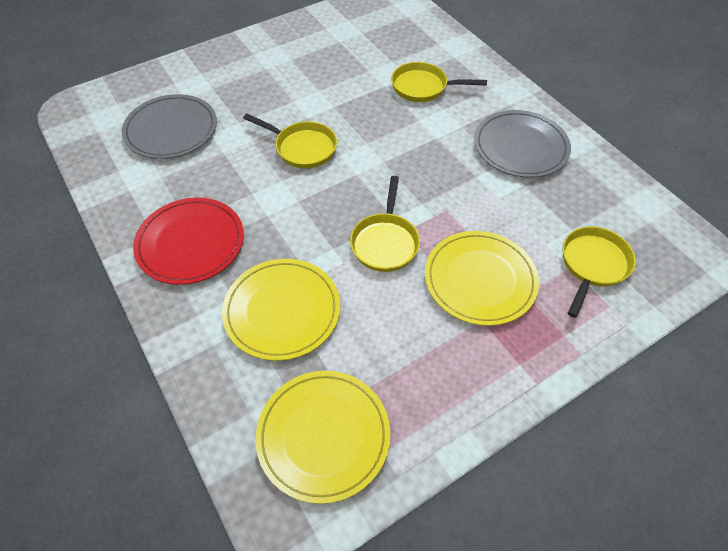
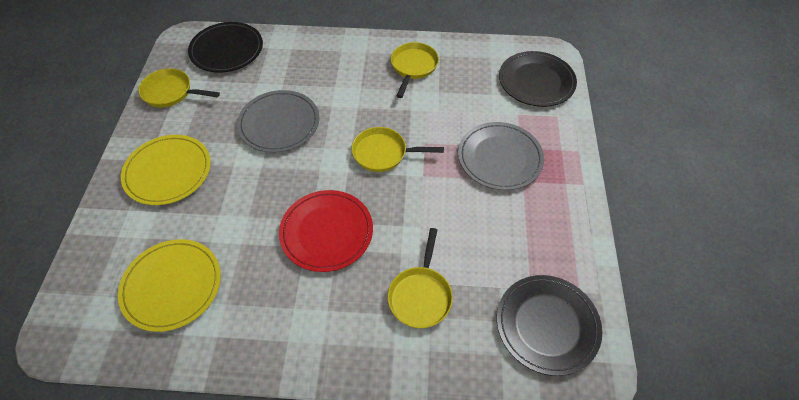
black plate: 0 -> 3
yellow plate: 3 -> 2

